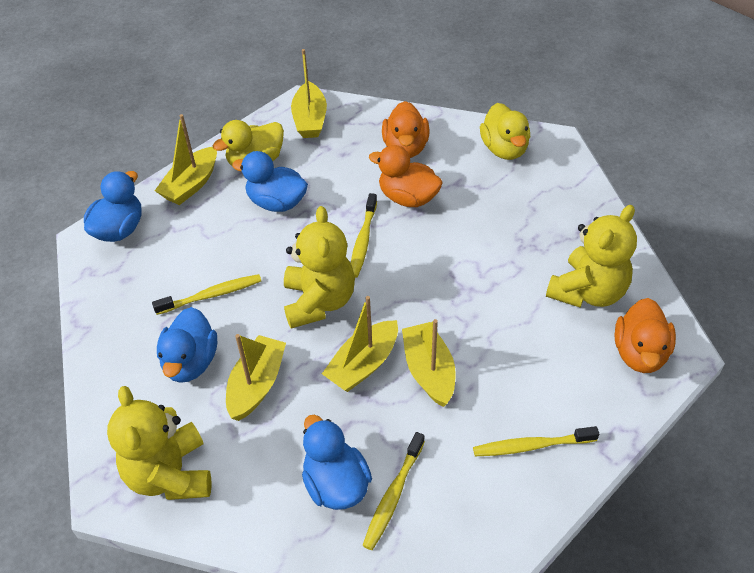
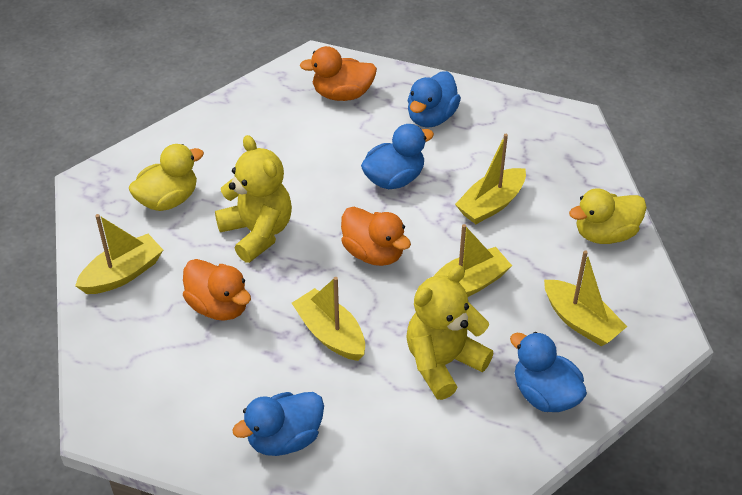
yellow teddy bear: 3 -> 2
yellow toothbrush: 4 -> 0

